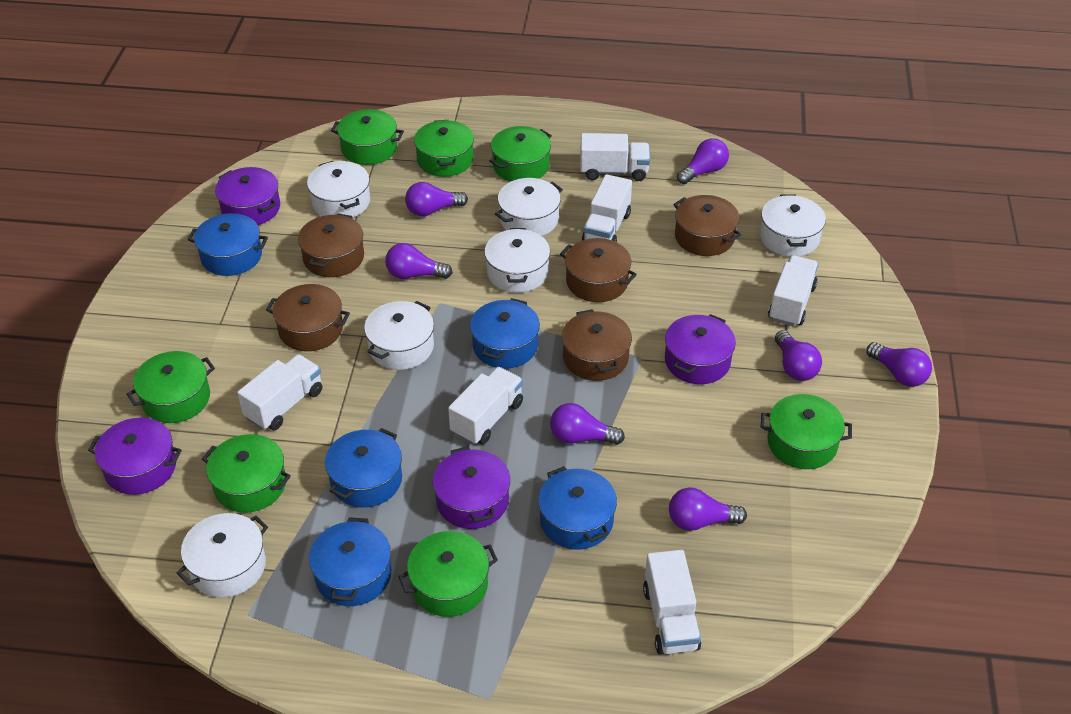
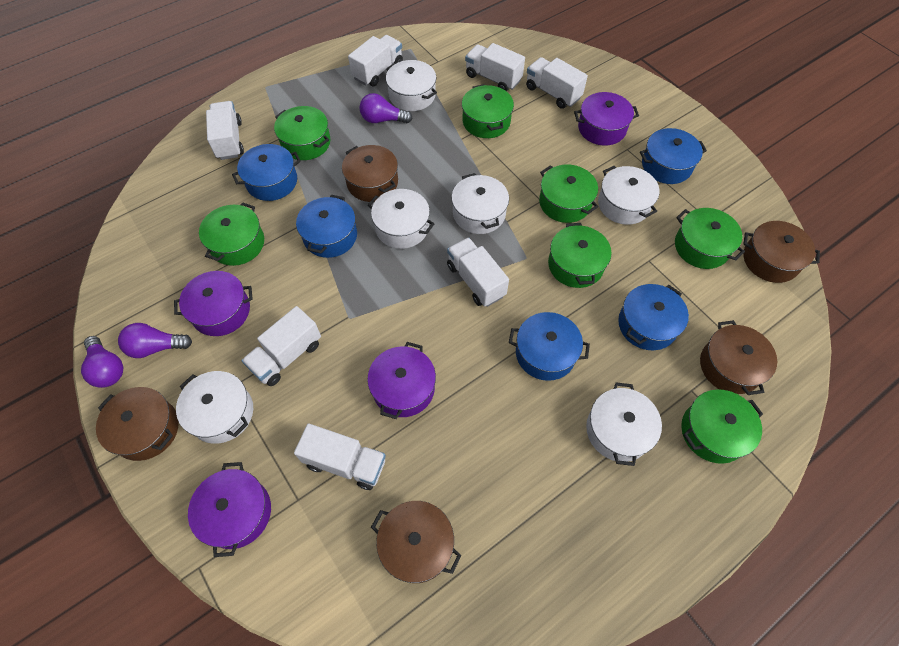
purple light bulb: 7 -> 3
white truck: 6 -> 7

